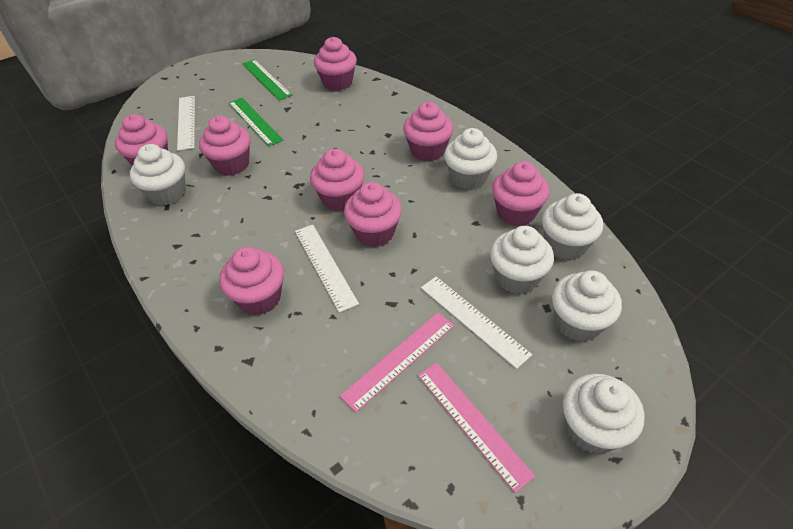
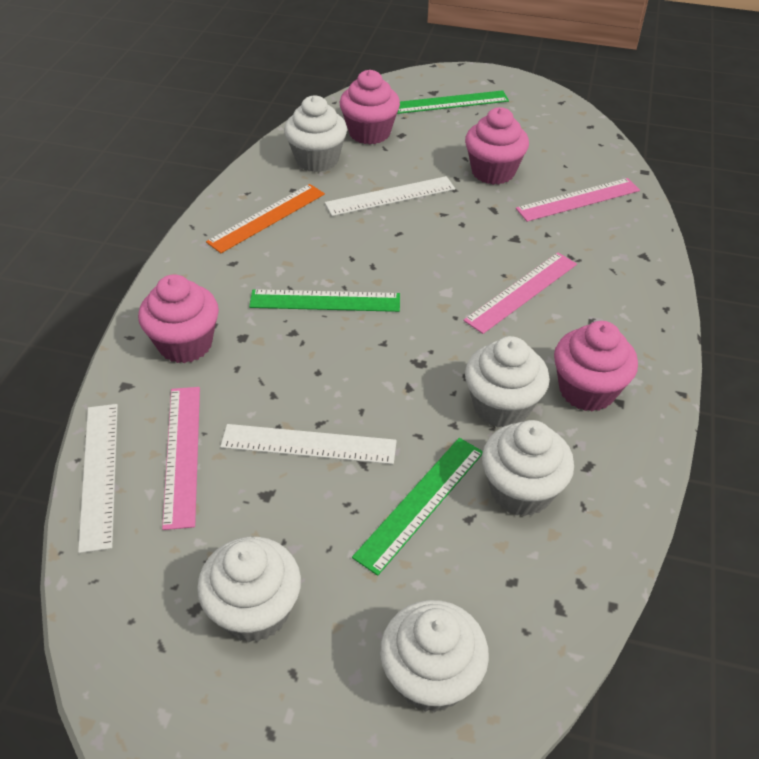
green ruler: 2 -> 3
orange ruler: 0 -> 1
pink cupcake: 8 -> 4
pink ruler: 2 -> 3
white cupcake: 6 -> 5

